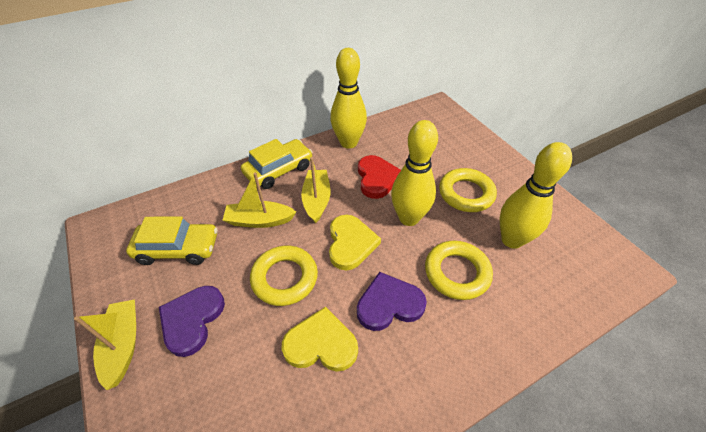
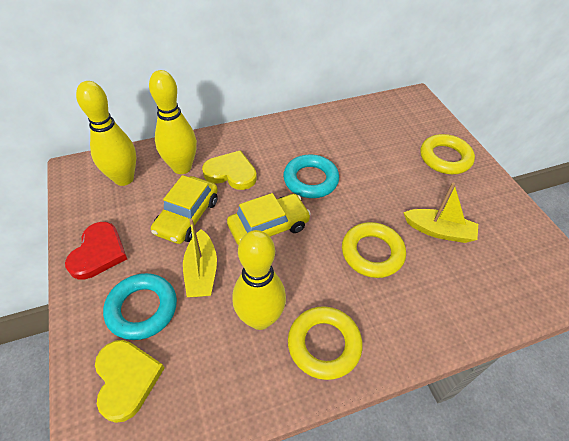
purple heart: 2 -> 0
turquoise ring: 0 -> 2
yellow boat: 3 -> 2

